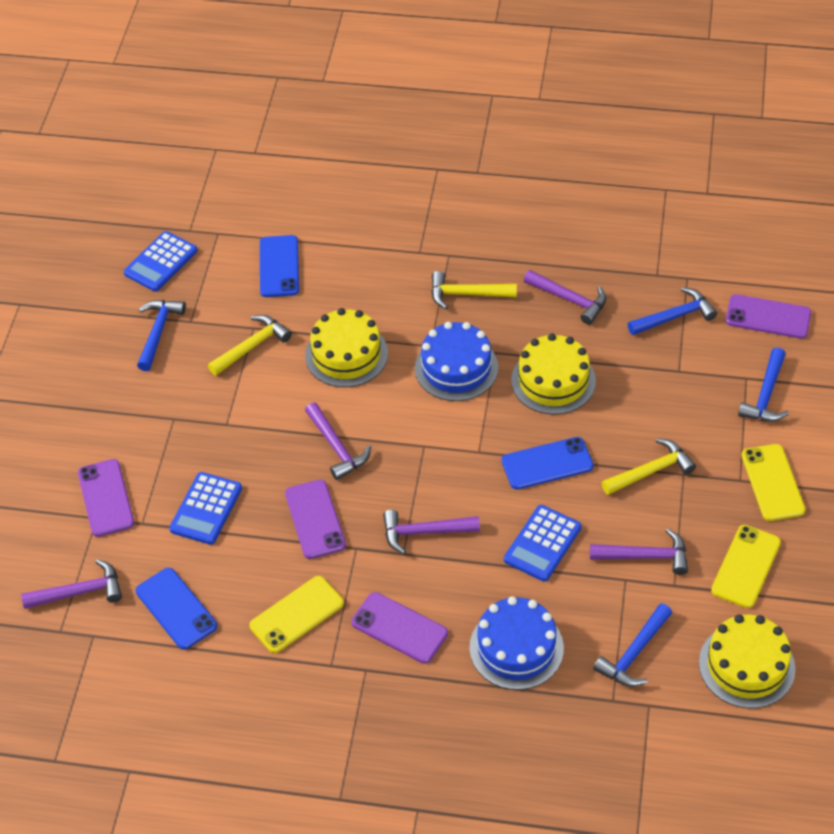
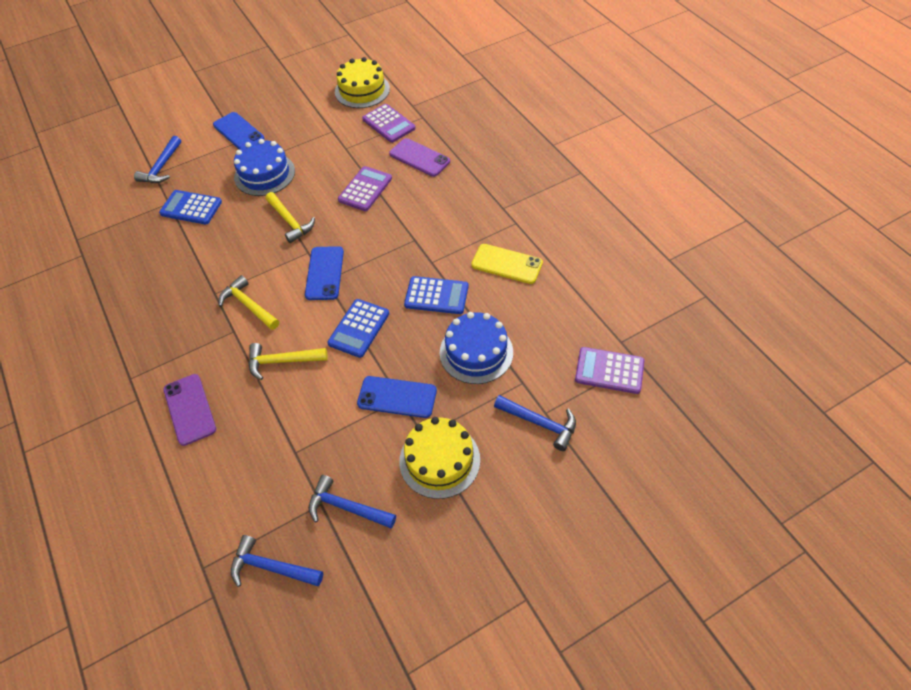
purple calculator: 0 -> 3
purple hammer: 5 -> 0
purple phone: 4 -> 2
yellow cake: 3 -> 2
yellow phone: 3 -> 1

